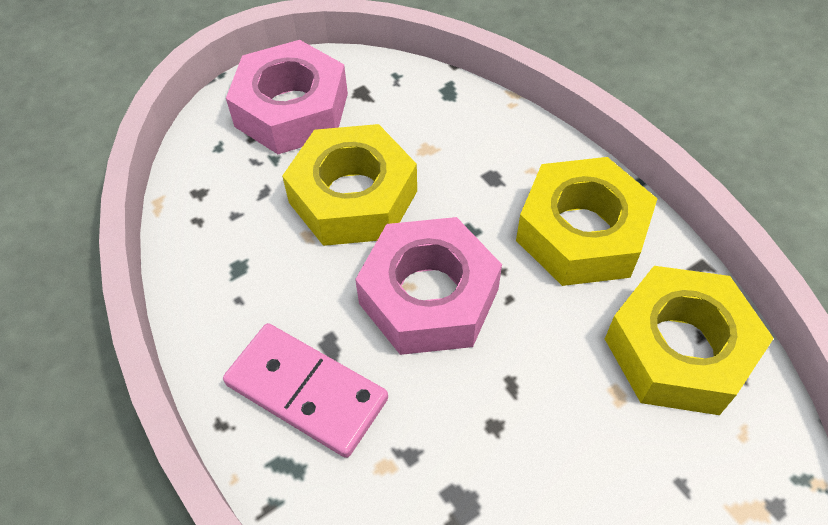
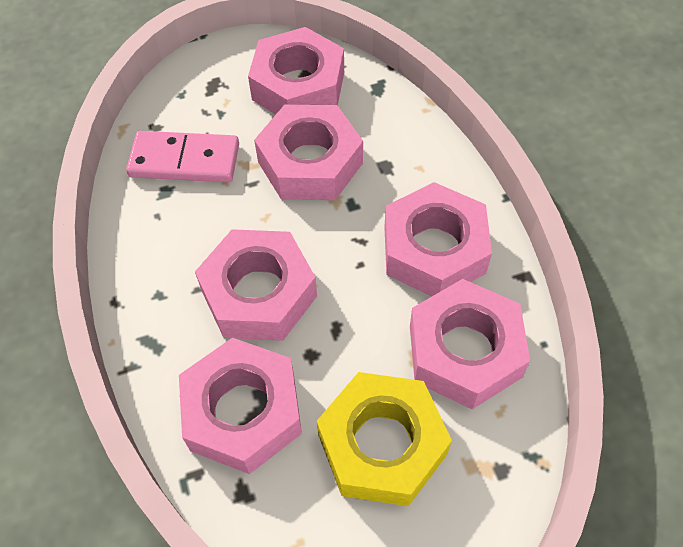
pink nut: 2 -> 6
yellow nut: 3 -> 1

